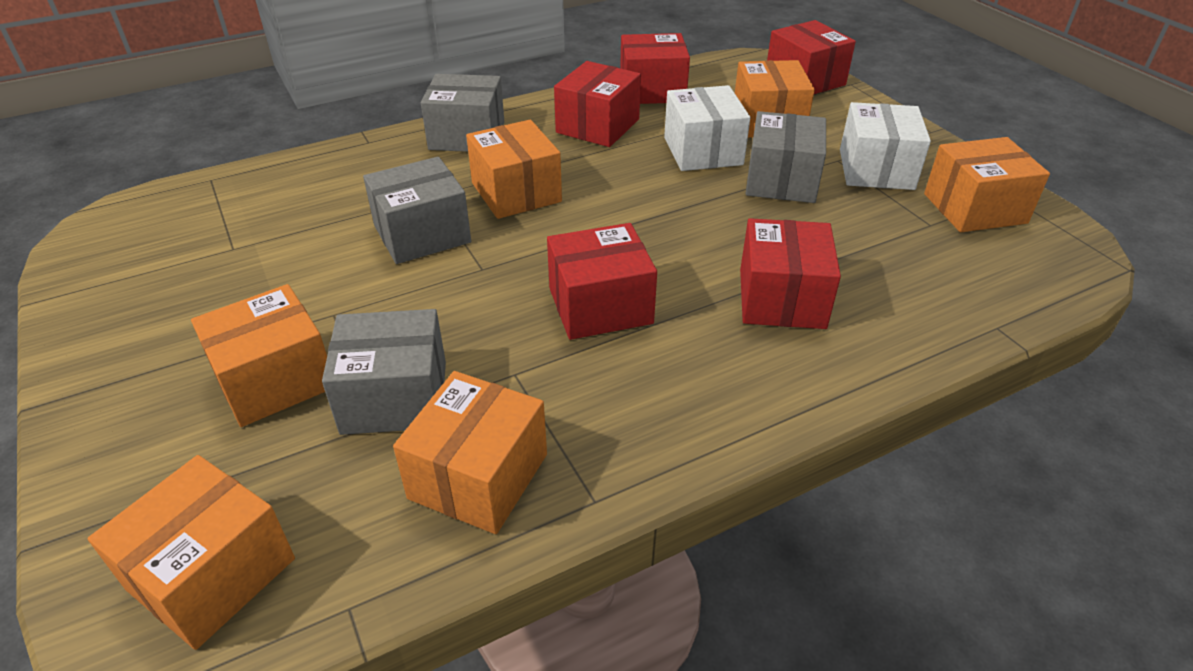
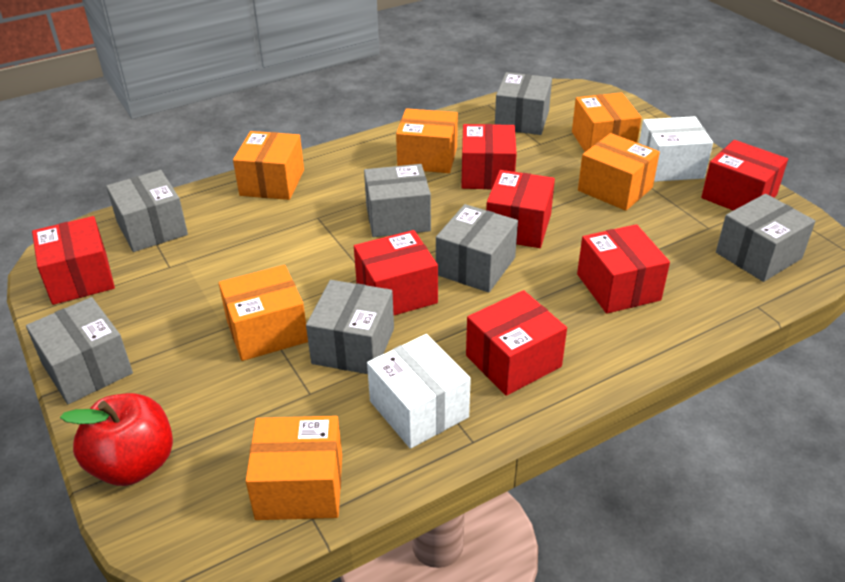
grey box: 4 -> 7
red apple: 0 -> 1
red box: 5 -> 7

